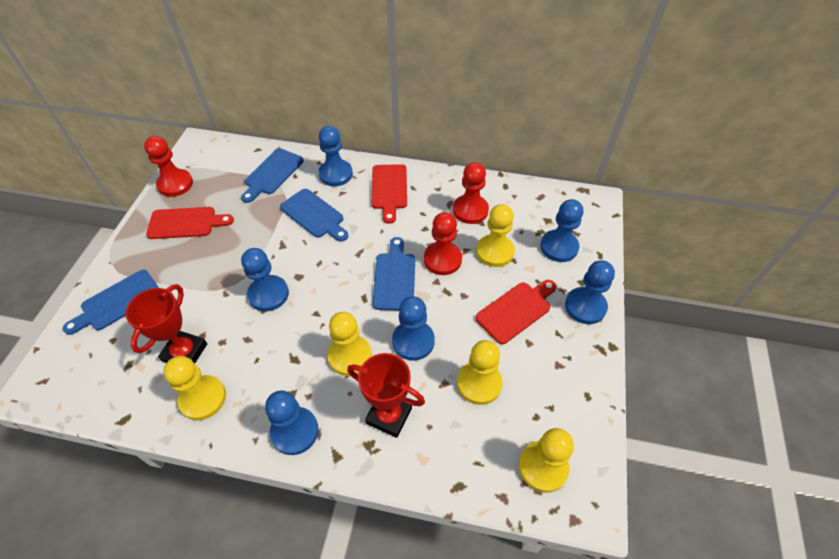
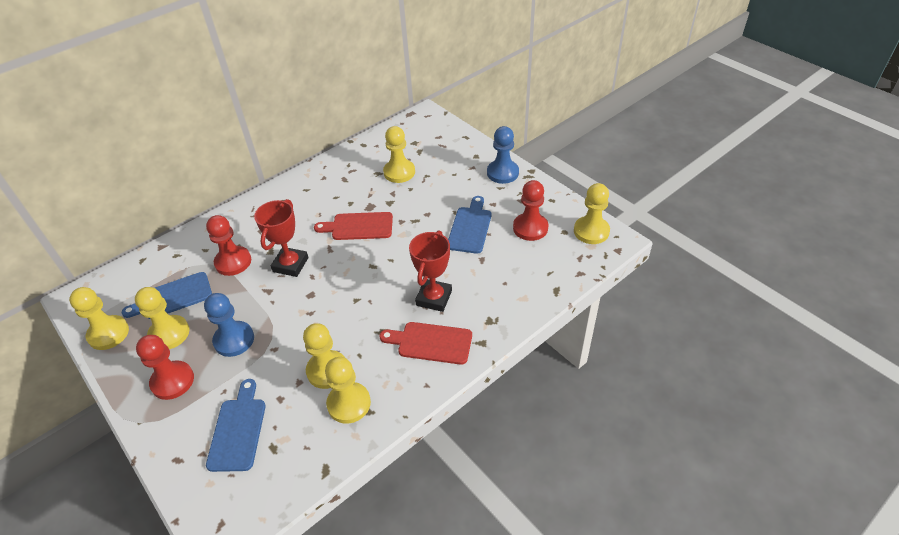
blue cutting board: 4 -> 3
blue pawn: 6 -> 2
red cutting board: 3 -> 2
yellow pawn: 5 -> 6

